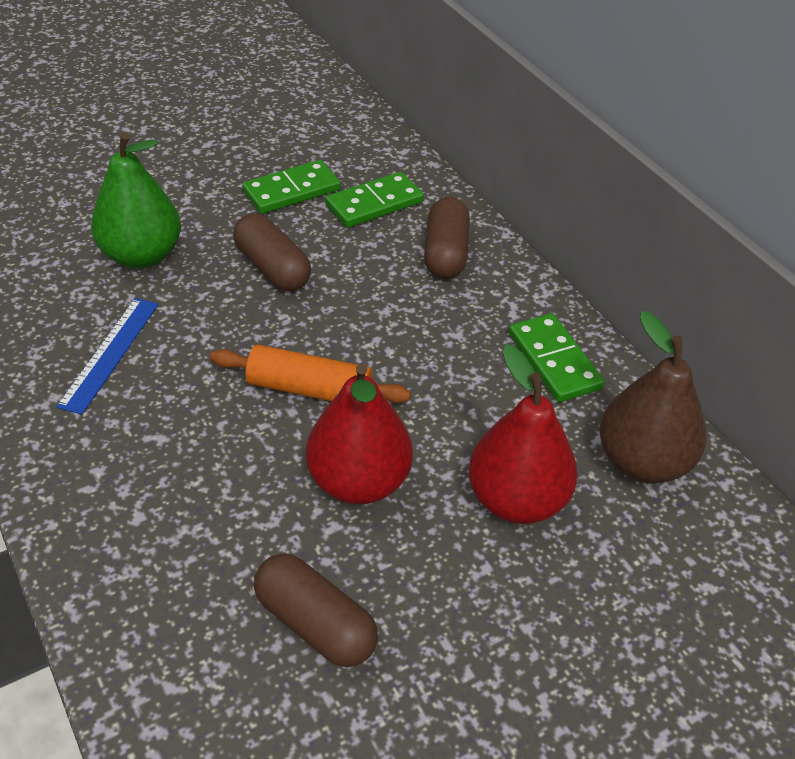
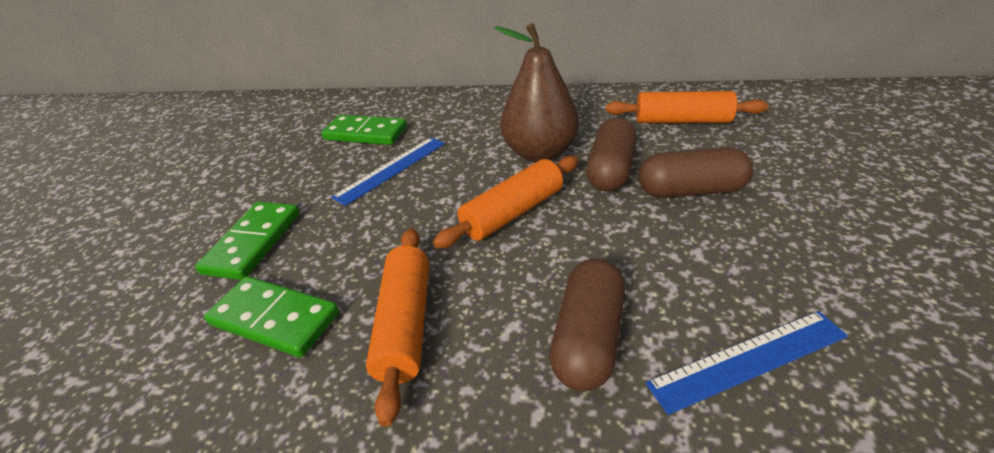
blue ruler: 1 -> 2
green pear: 1 -> 0
orange rolling pin: 1 -> 3
red pear: 2 -> 0

